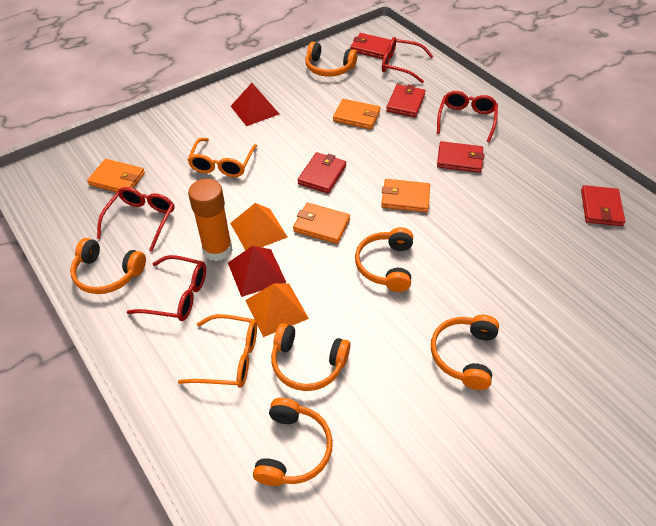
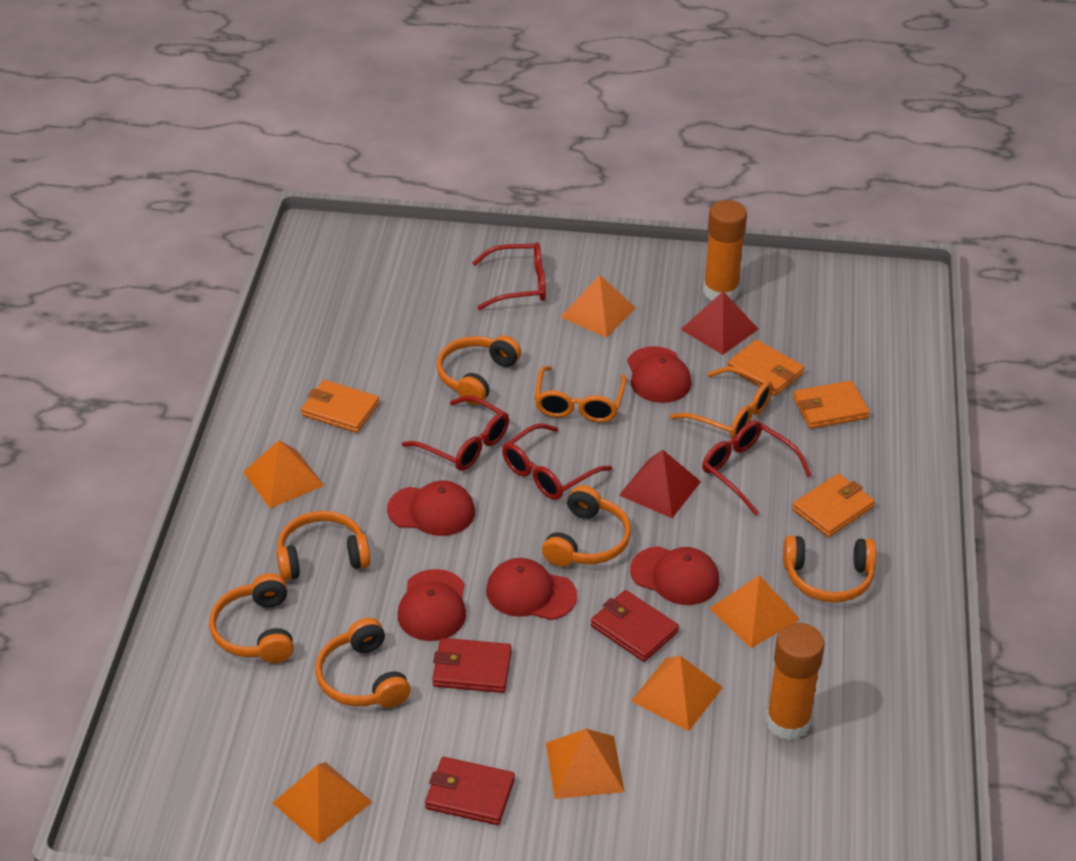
orange glue stick: 1 -> 2
orange pyramid: 2 -> 6
red cap: 0 -> 5
red wallet: 5 -> 3

